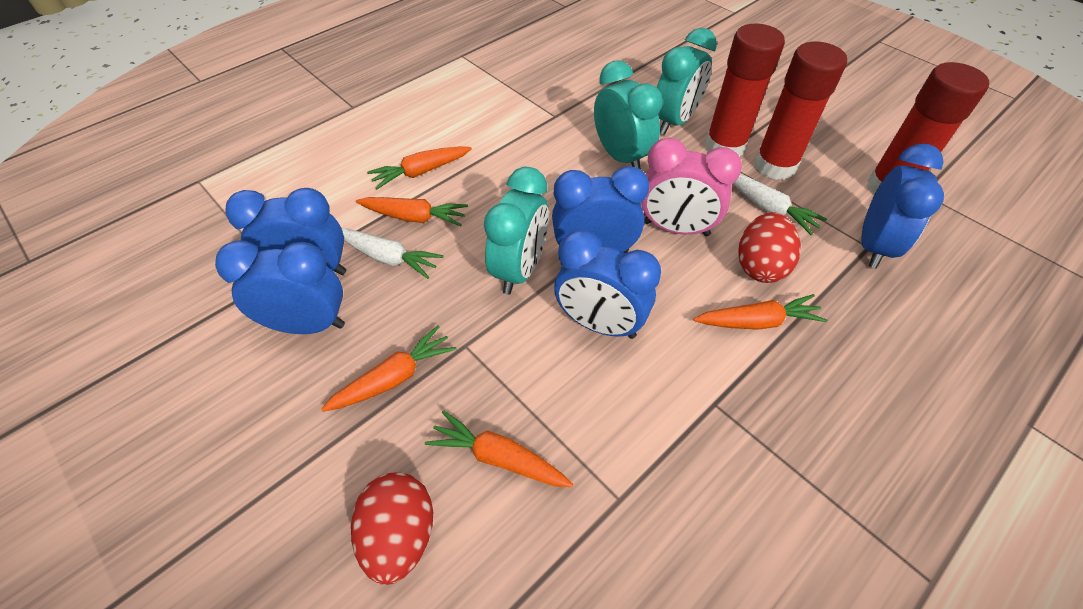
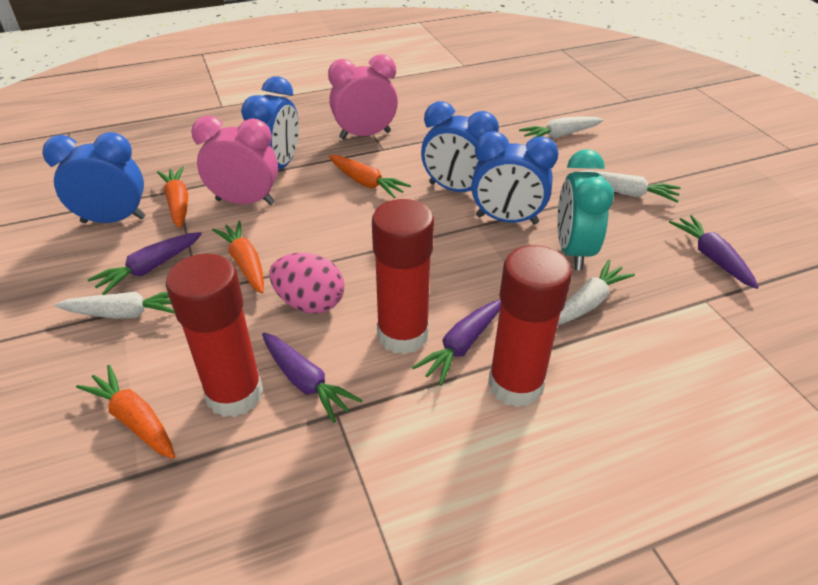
blue clock: 5 -> 4
orange carrot: 5 -> 4
pink clock: 1 -> 2
pink egg: 0 -> 1
purple carrot: 0 -> 4
red egg: 2 -> 0
turquoise clock: 3 -> 1
white carrot: 2 -> 4

